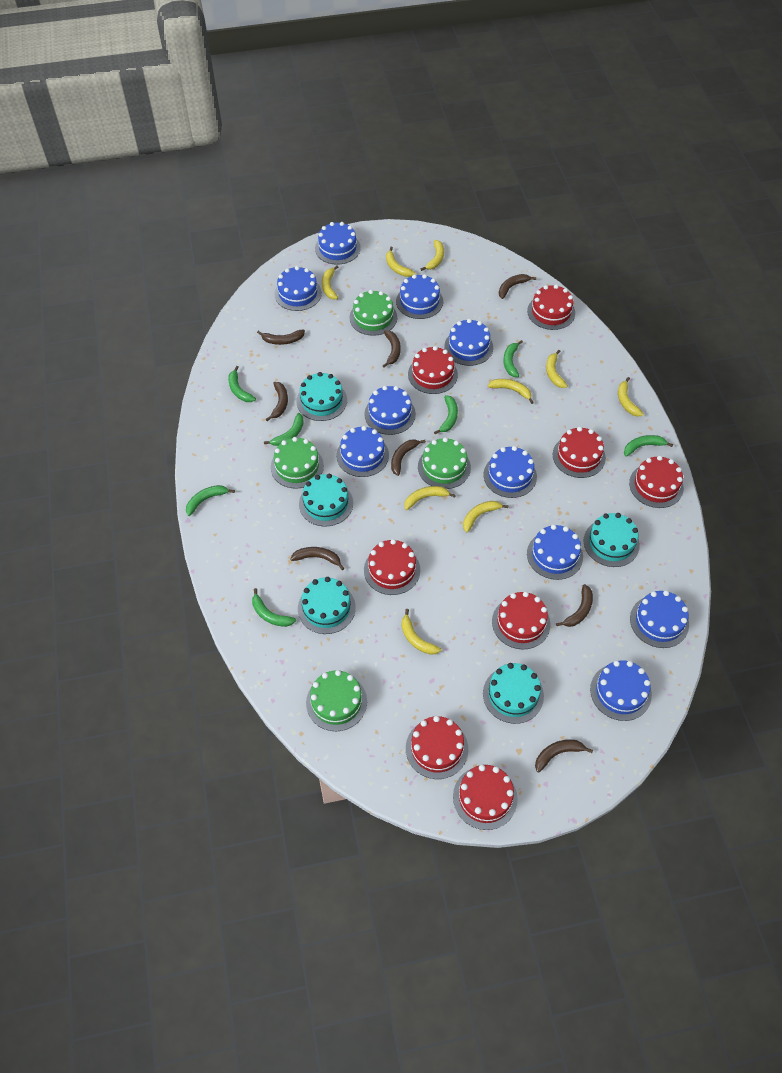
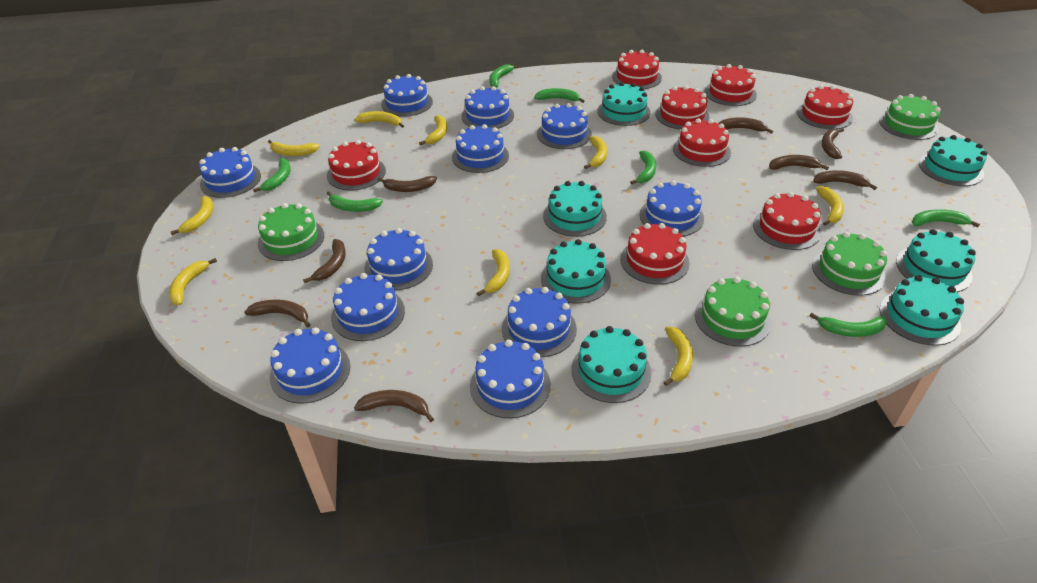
blue cake: 10 -> 11
turquoise cake: 5 -> 7

